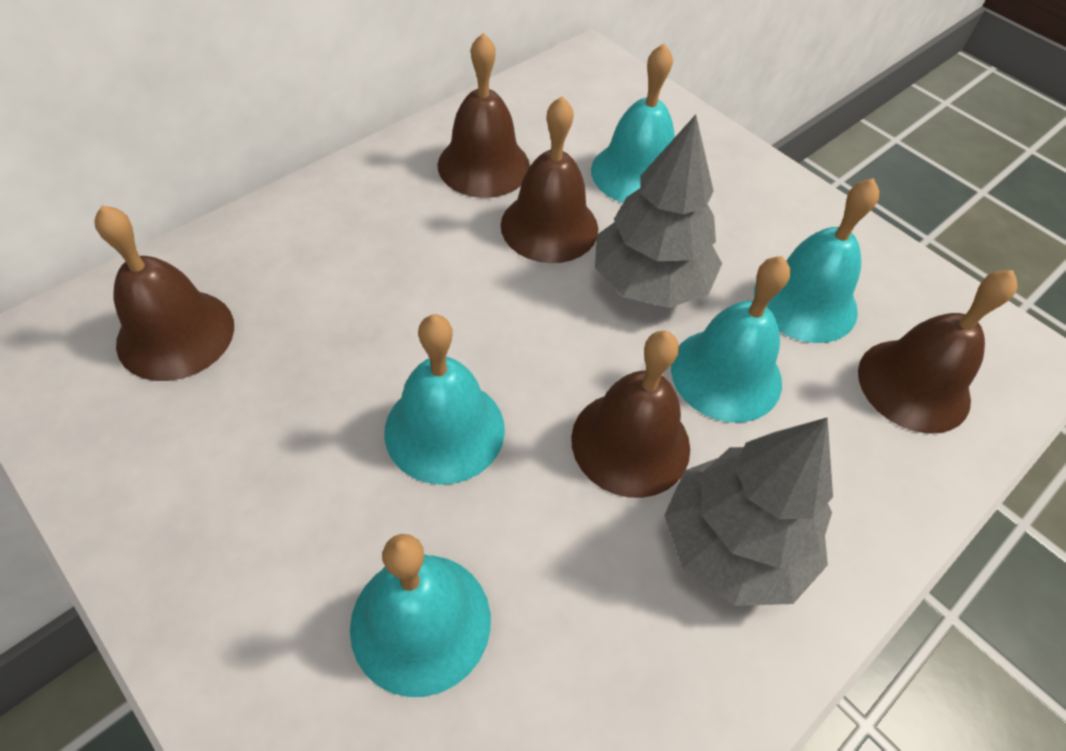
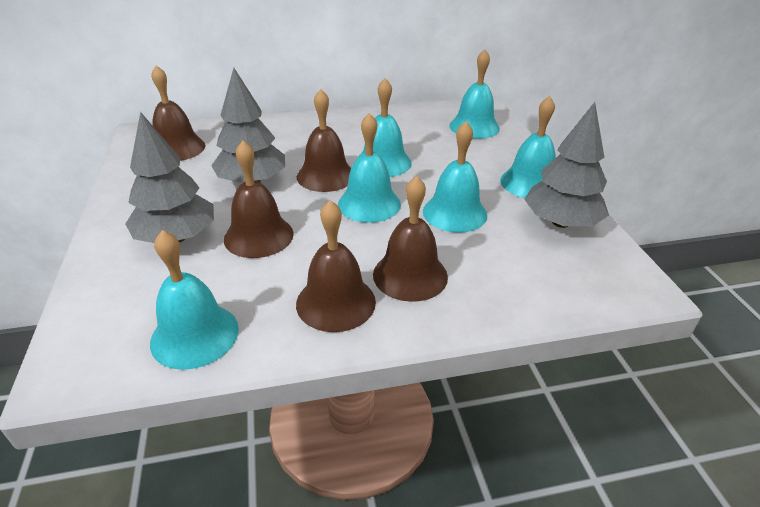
grey tree: 2 -> 3
turquoise bell: 5 -> 6

